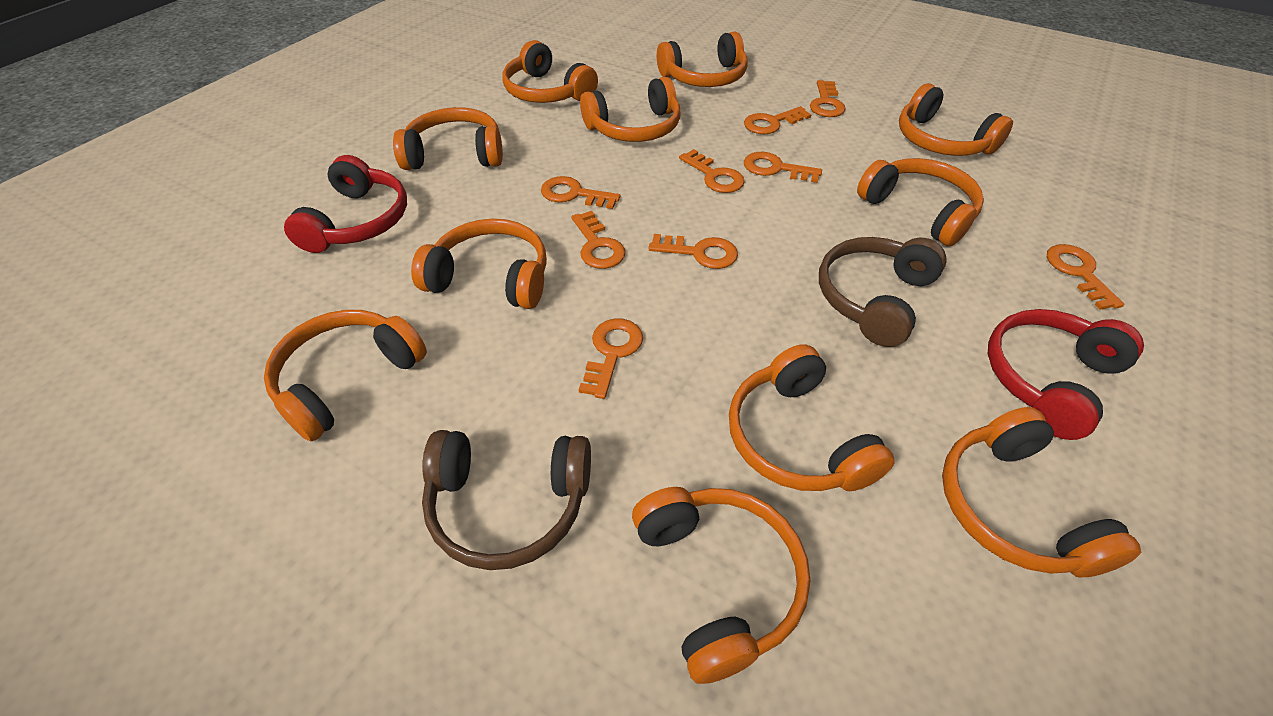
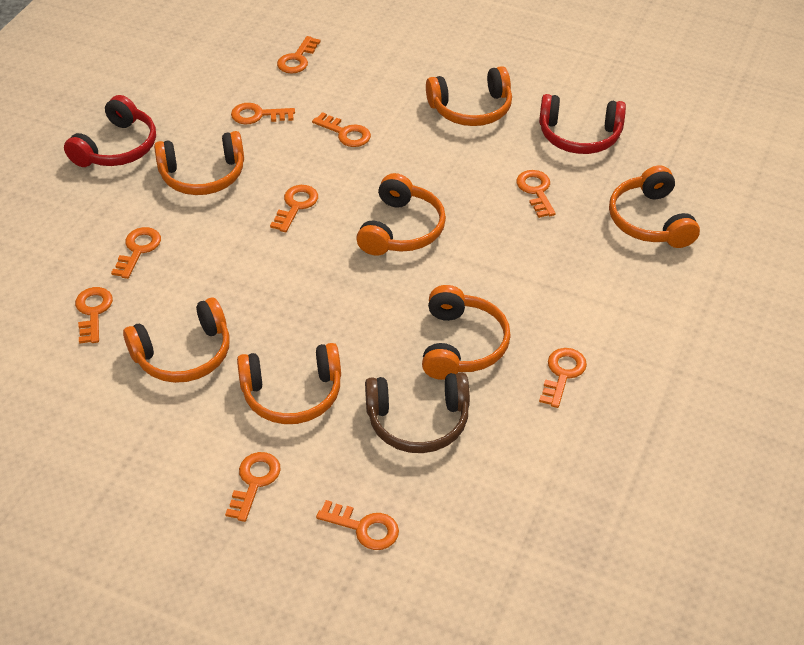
brown headphones: 2 -> 1
orange headphones: 11 -> 7
orange key: 9 -> 10

